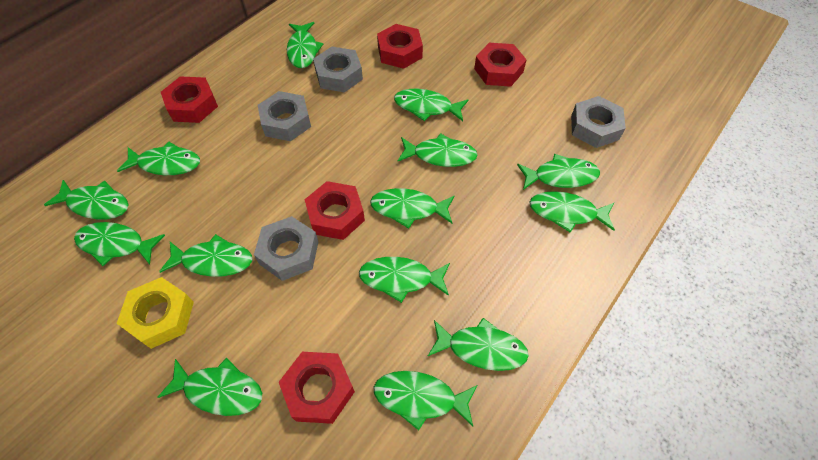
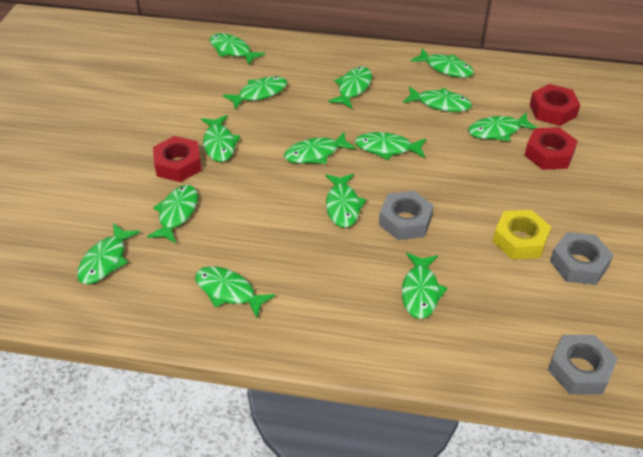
grey nut: 4 -> 3
red nut: 5 -> 3

